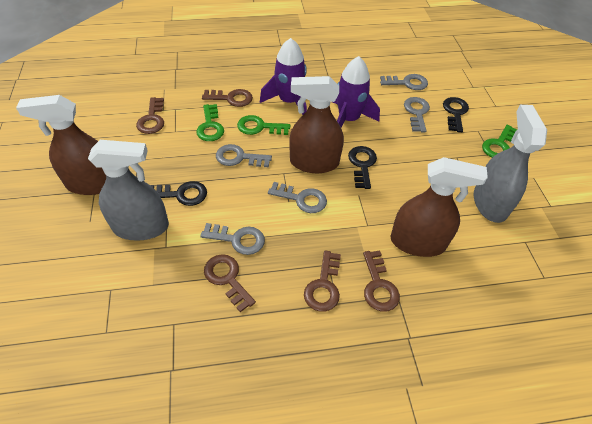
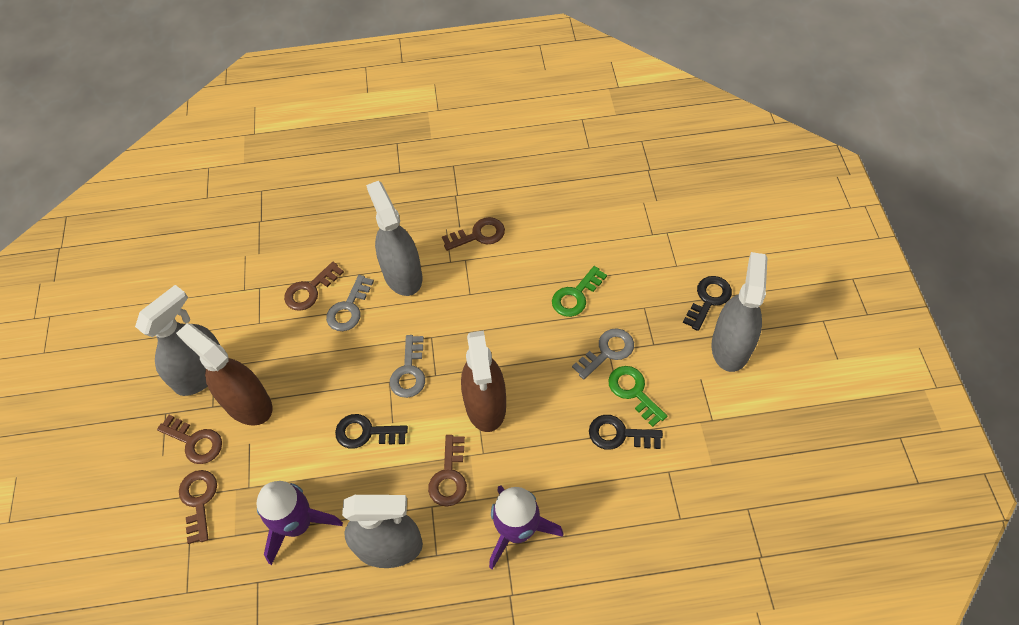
brown spray bottle: 3 -> 2
green key: 3 -> 2
grey key: 5 -> 3
grey spray bottle: 2 -> 4

